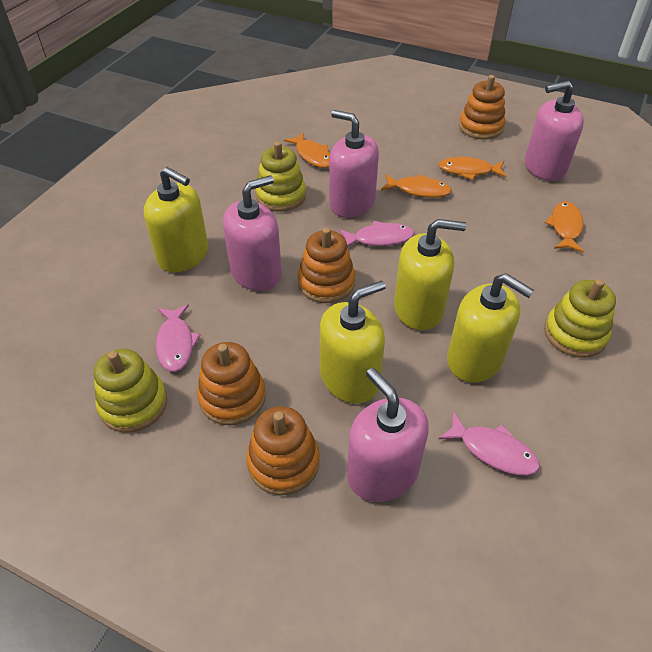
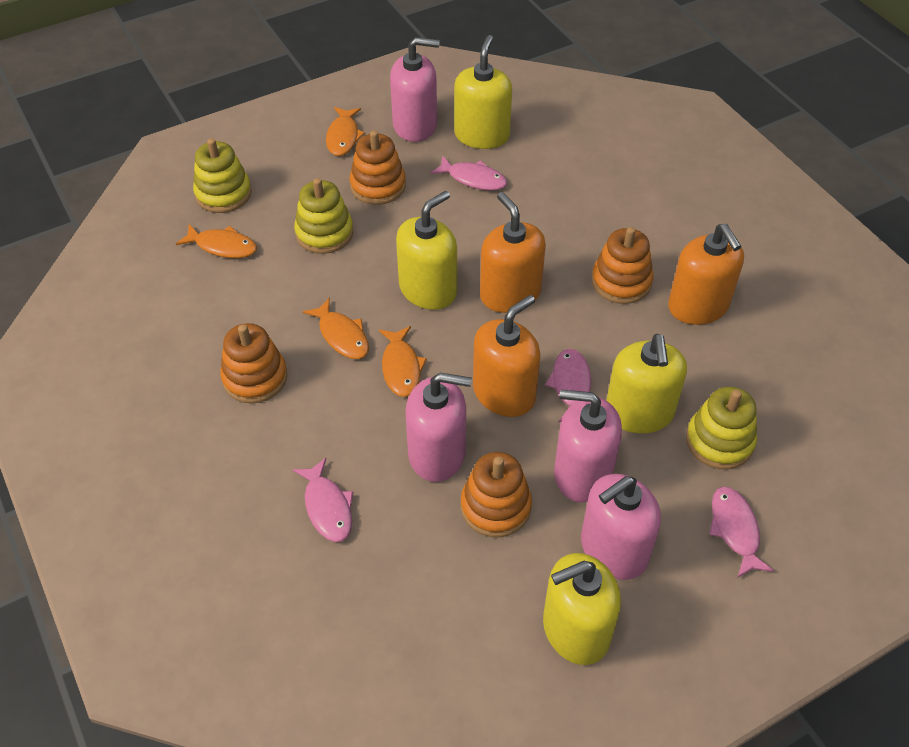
orange soap dispenser: 0 -> 3
pink fish: 3 -> 4

